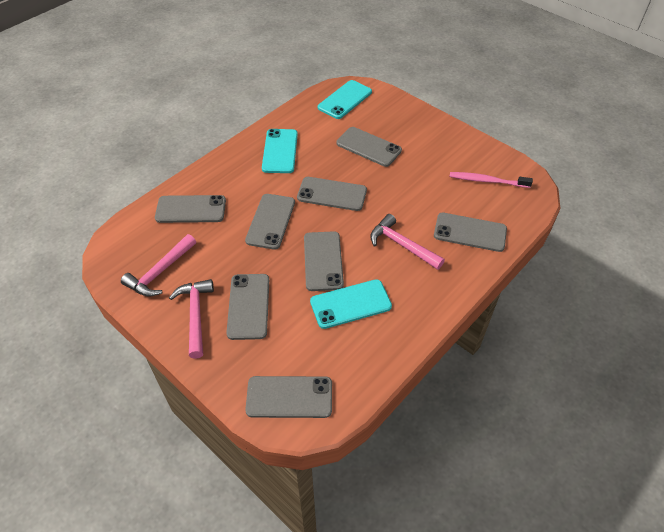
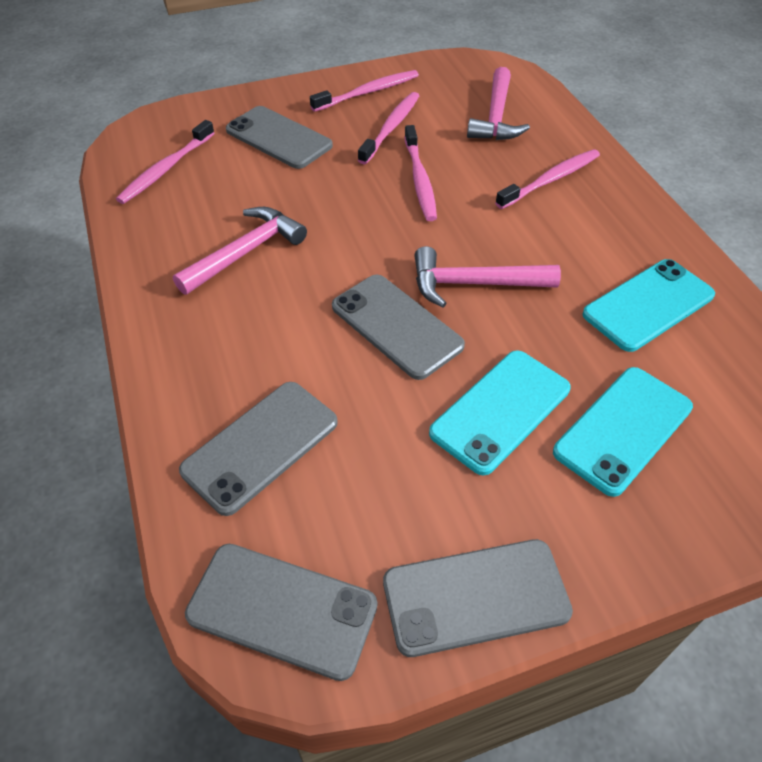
grey phone: 8 -> 5
pink toothbrush: 1 -> 5

